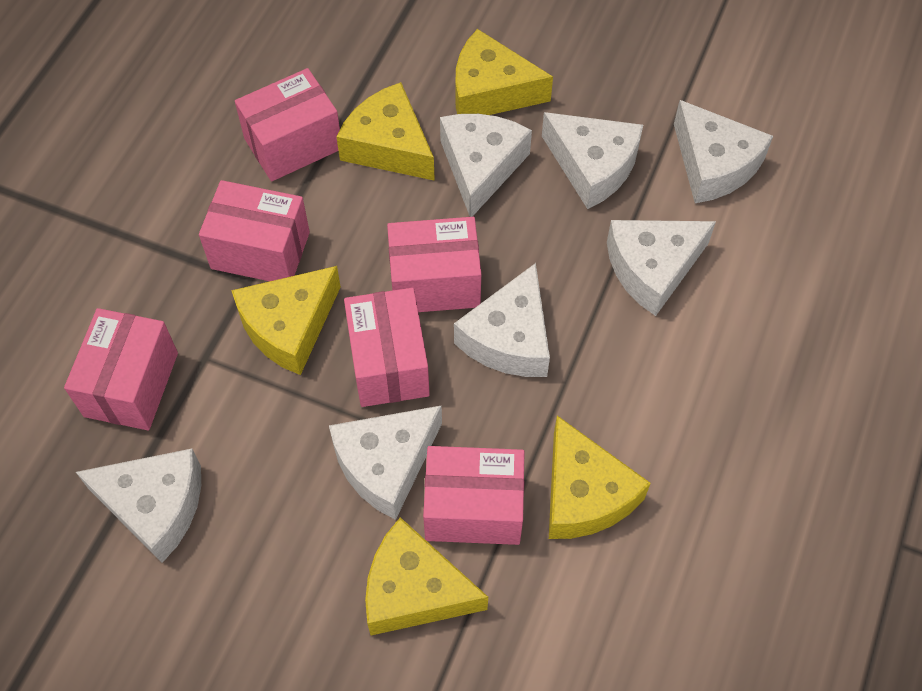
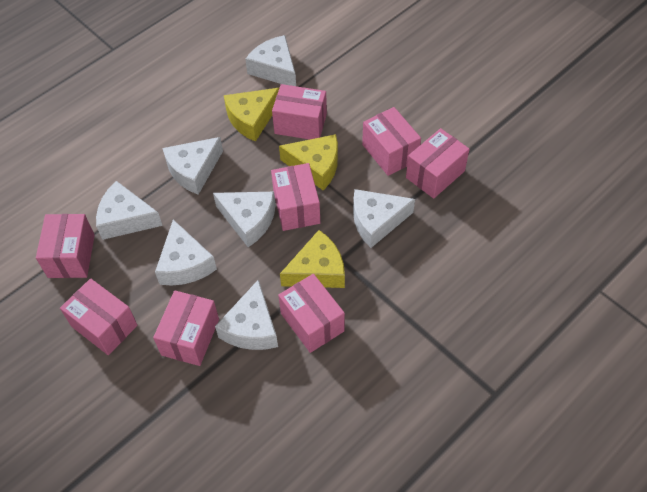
pink box: 6 -> 8
yellow cheese: 5 -> 3

